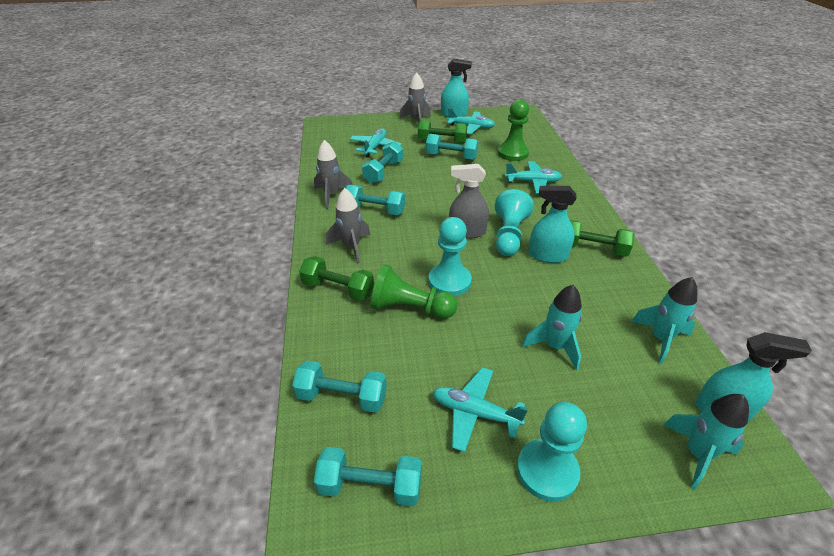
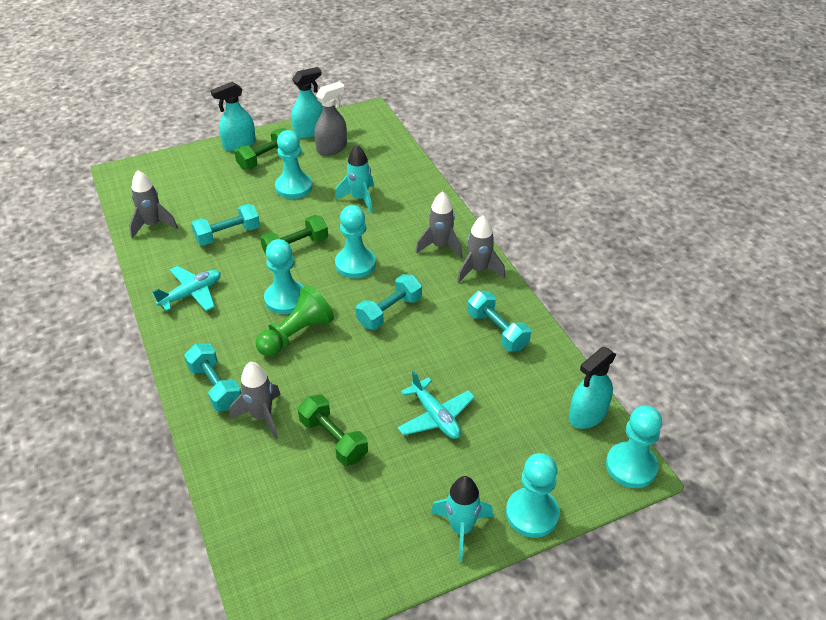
green pawn: 2 -> 1
grey rocket: 3 -> 4
turquoise dumbbell: 5 -> 4
turquoise pawn: 3 -> 5
turquoise plane: 4 -> 2
turquoise rocket: 3 -> 2

